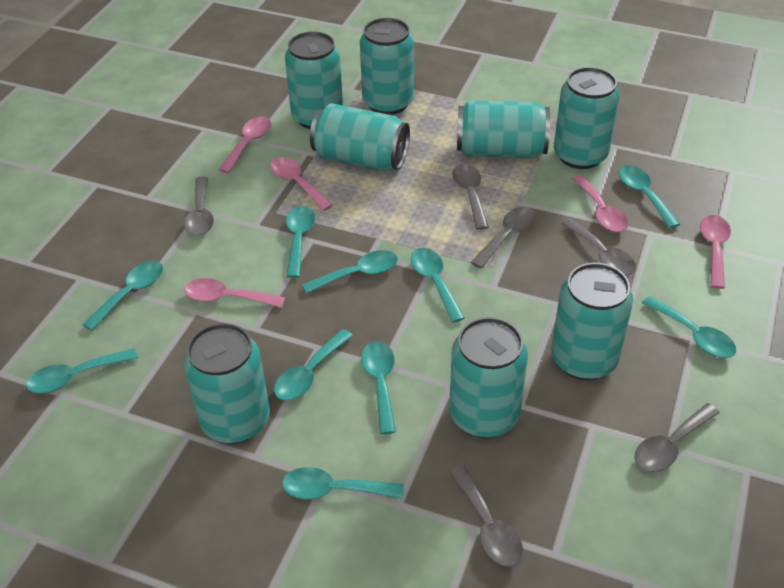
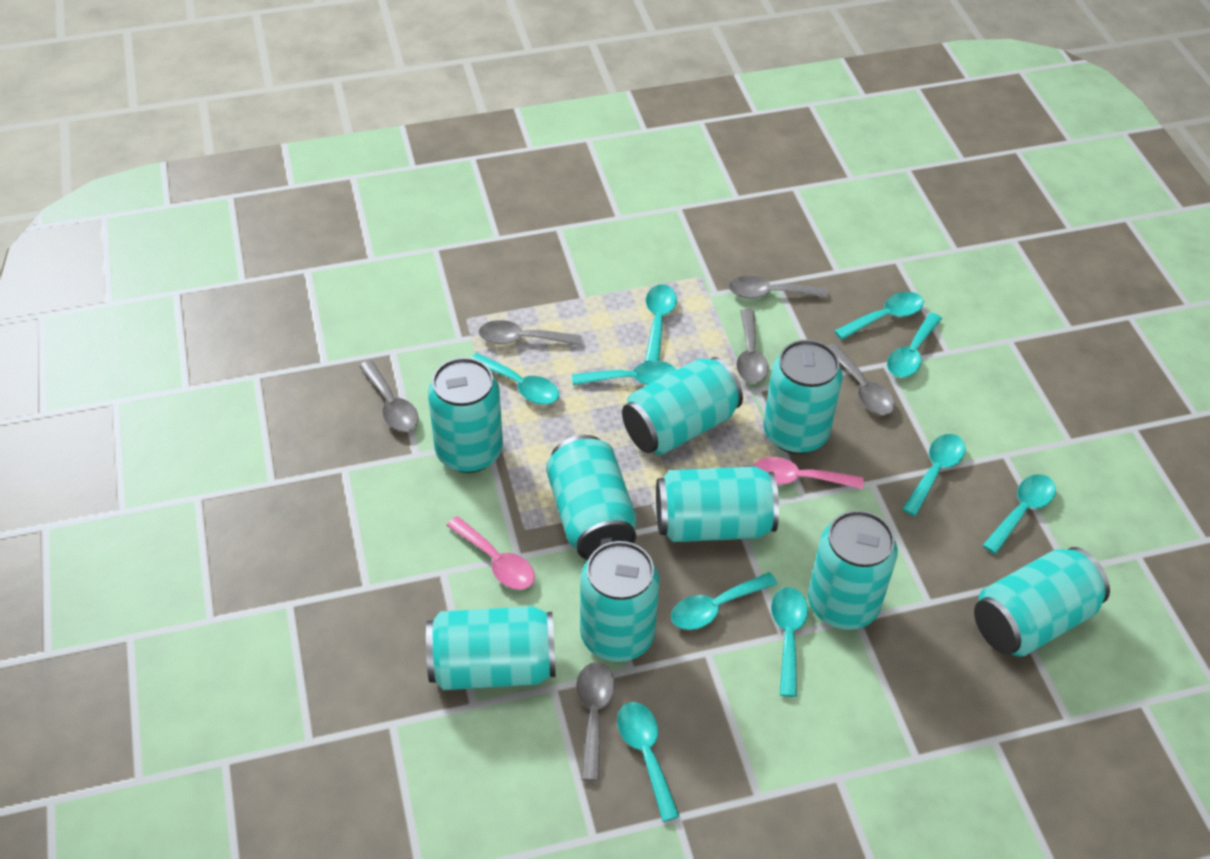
pink spoon: 5 -> 2
turquoise can: 8 -> 9

